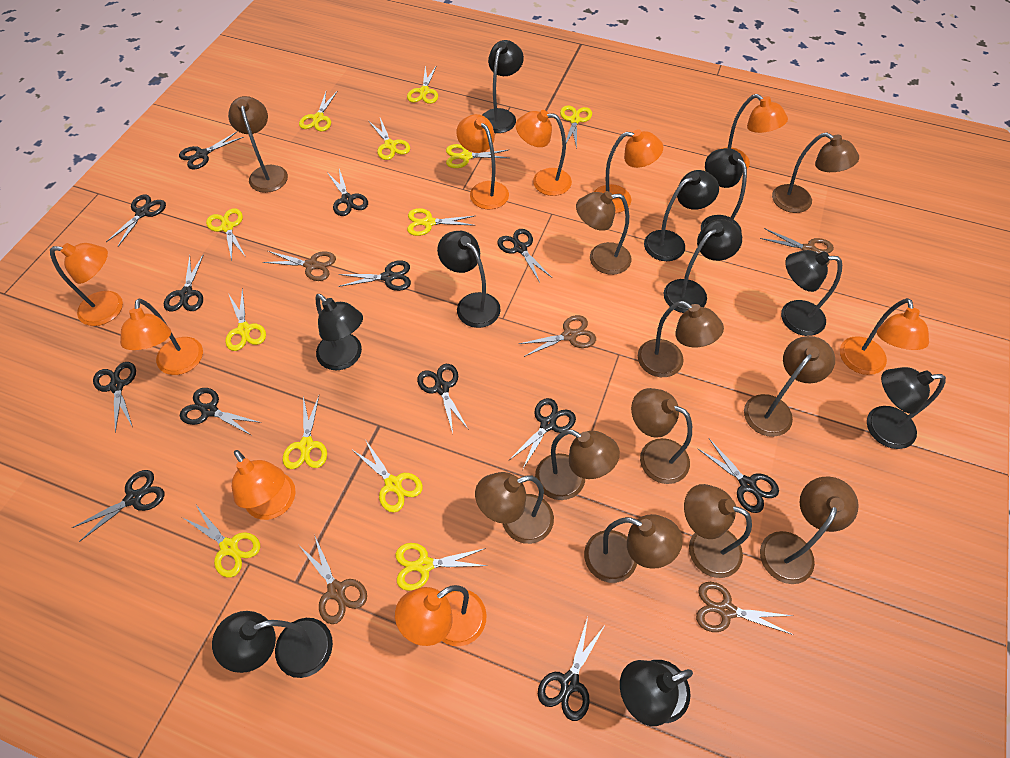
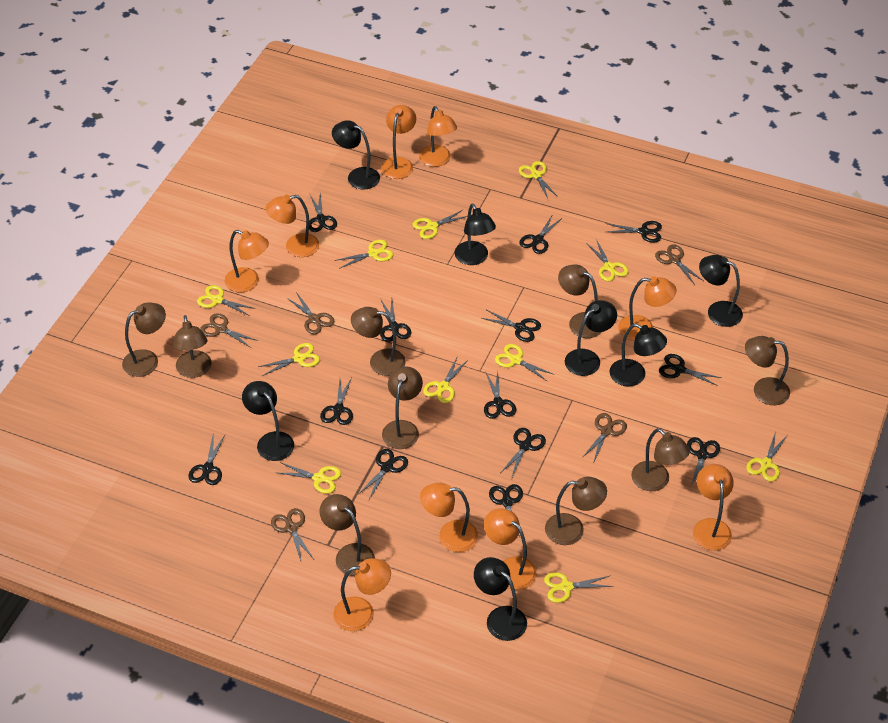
black lamp: 10 -> 7
brown lamp: 11 -> 9
yellow scissors: 12 -> 11

